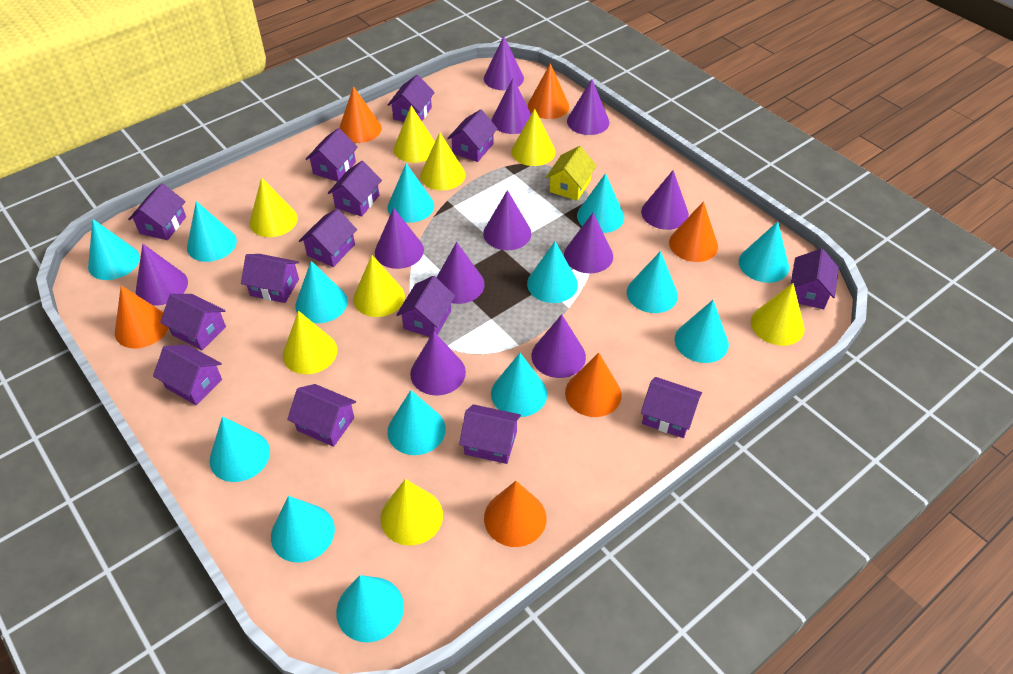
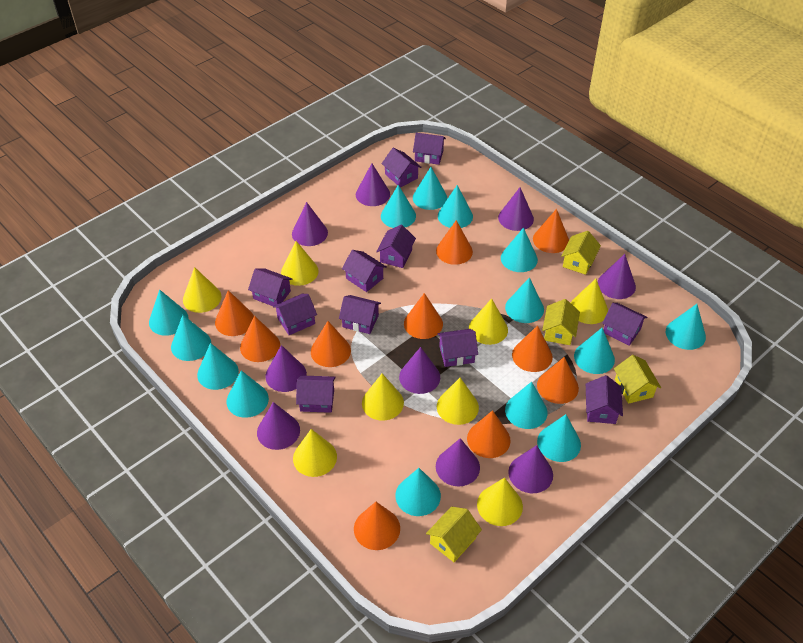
orange cone: 6 -> 10
purple cone: 11 -> 9
purple house: 14 -> 11
yellow house: 1 -> 4

